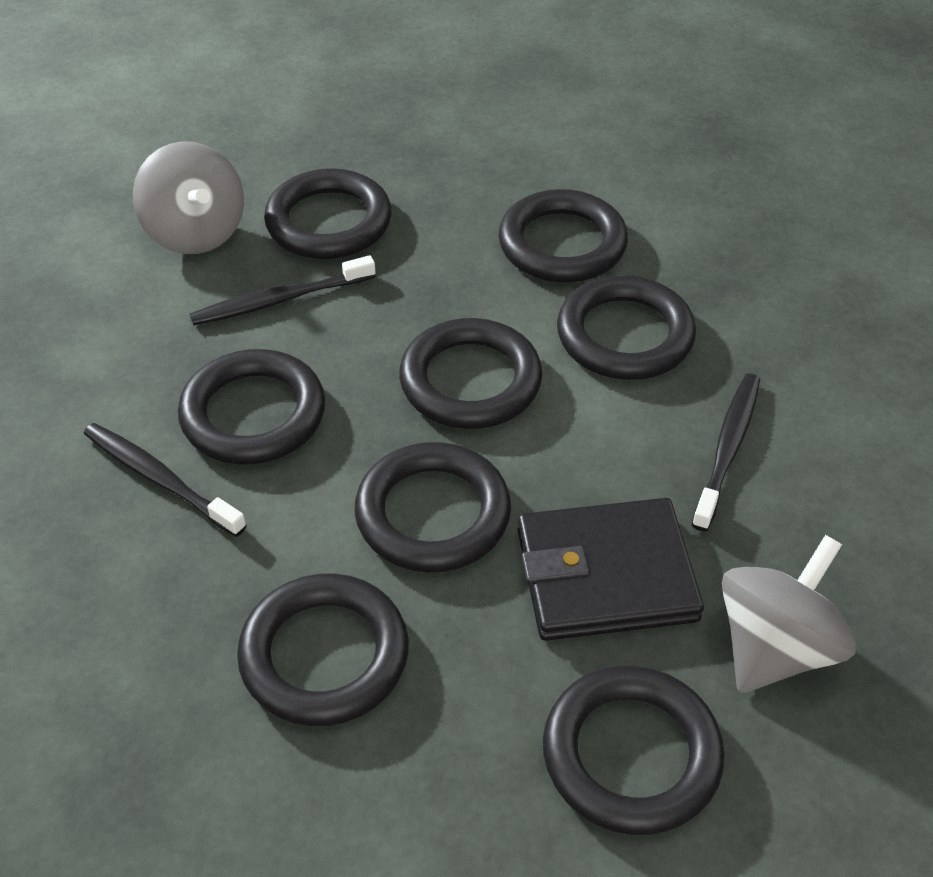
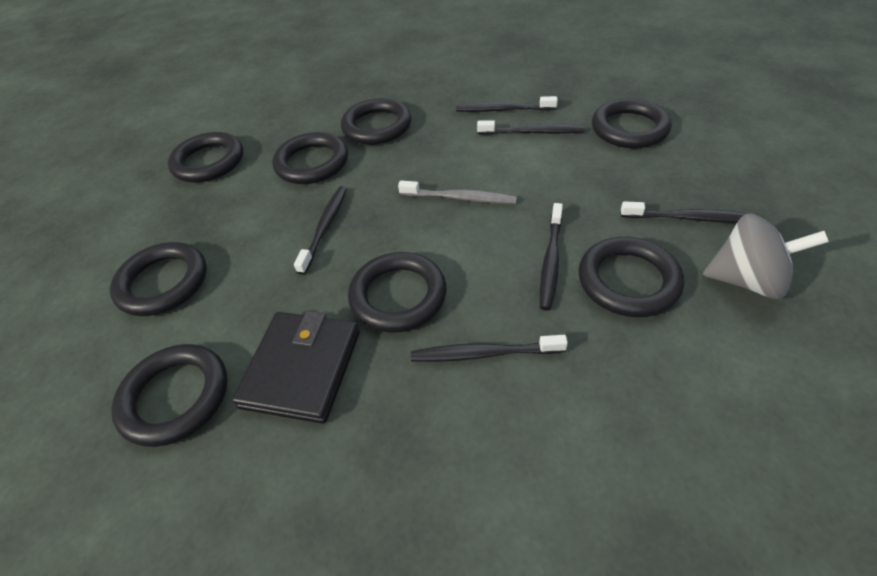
black toothbrush: 3 -> 6
grey spinning top: 2 -> 1
grey toothbrush: 0 -> 1

